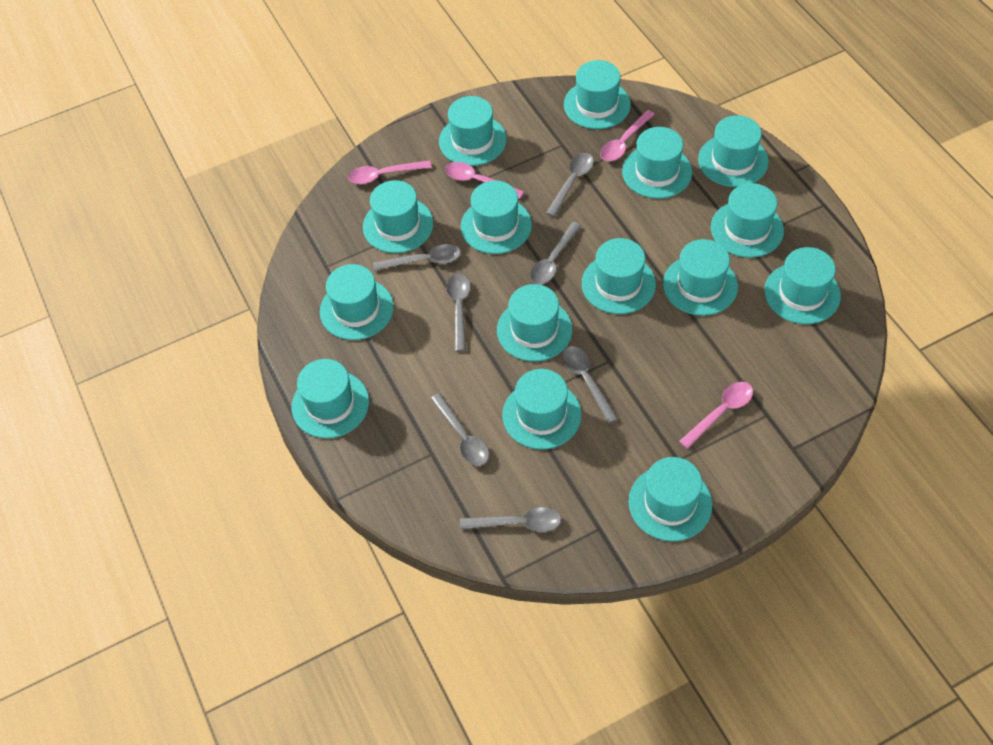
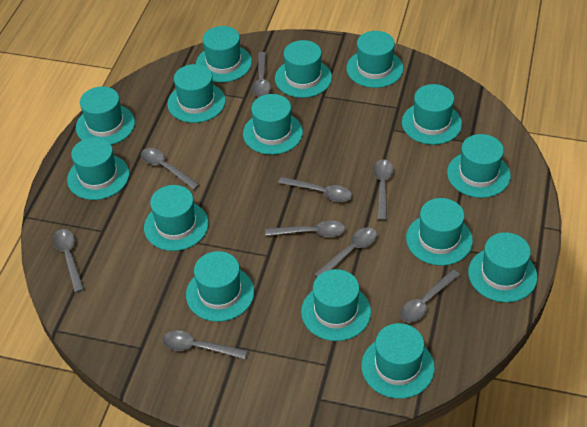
grey spoon: 7 -> 9
pink spoon: 4 -> 0

